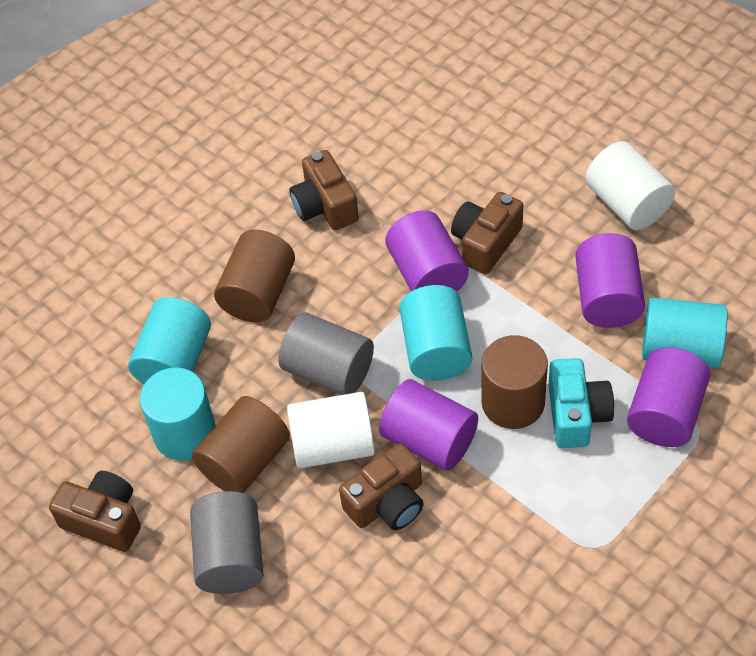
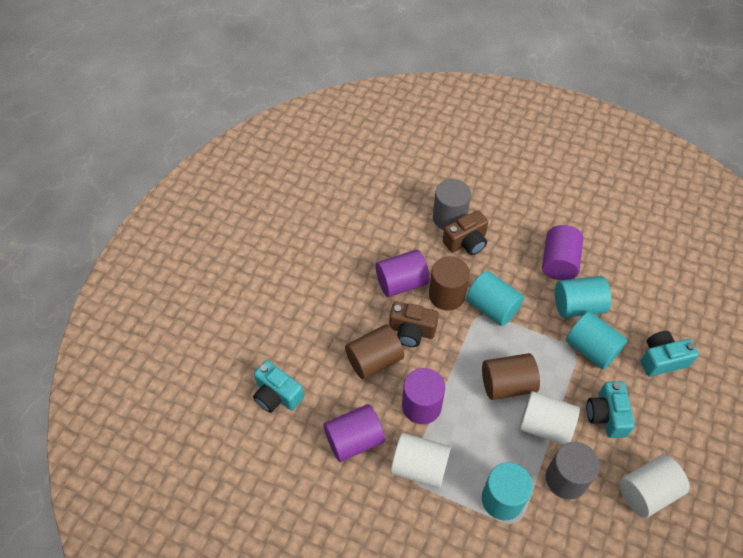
brown camera: 4 -> 2
turquoise camera: 1 -> 3
white cylinder: 2 -> 3

